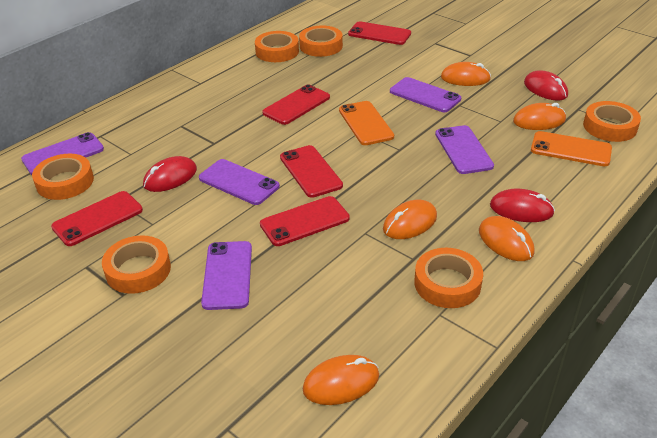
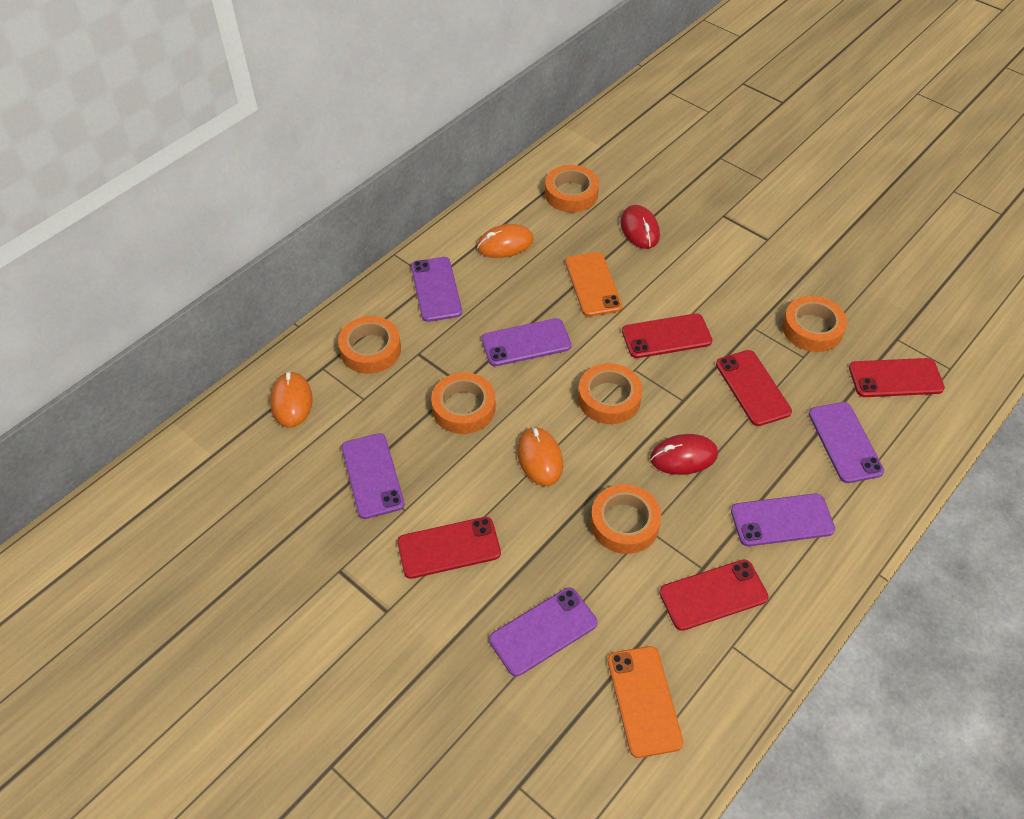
orange mouse: 5 -> 3
purple phone: 5 -> 6
red mouse: 3 -> 2

